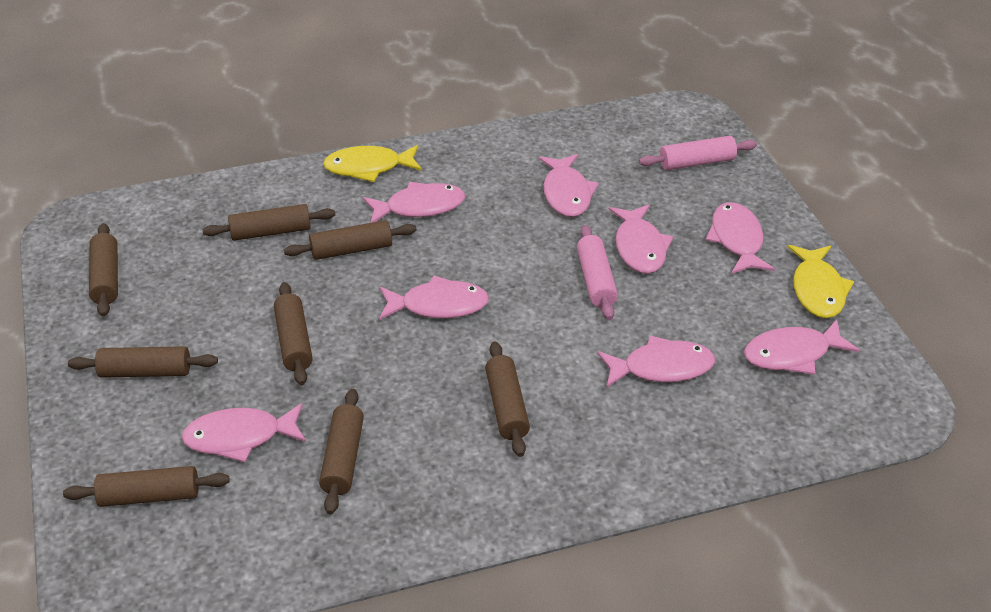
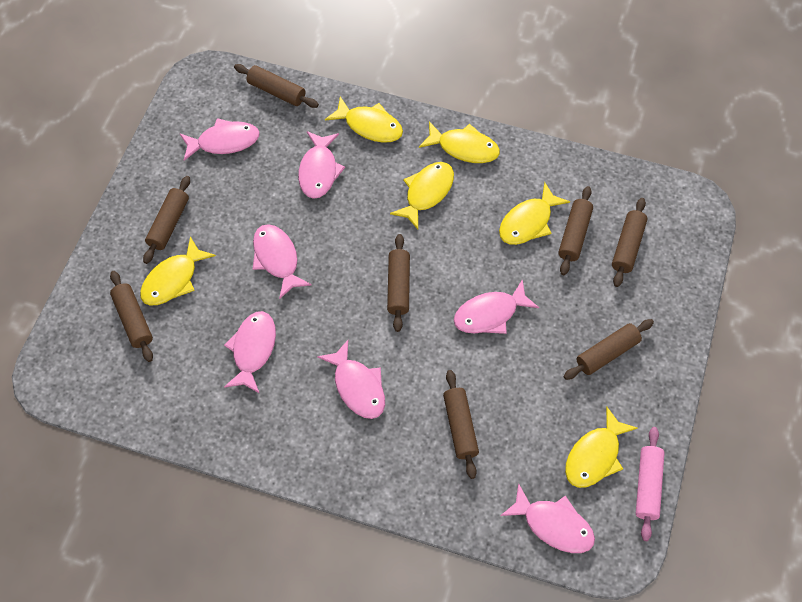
pink fish: 8 -> 7
pink rolling pin: 2 -> 1
yellow fish: 2 -> 6

